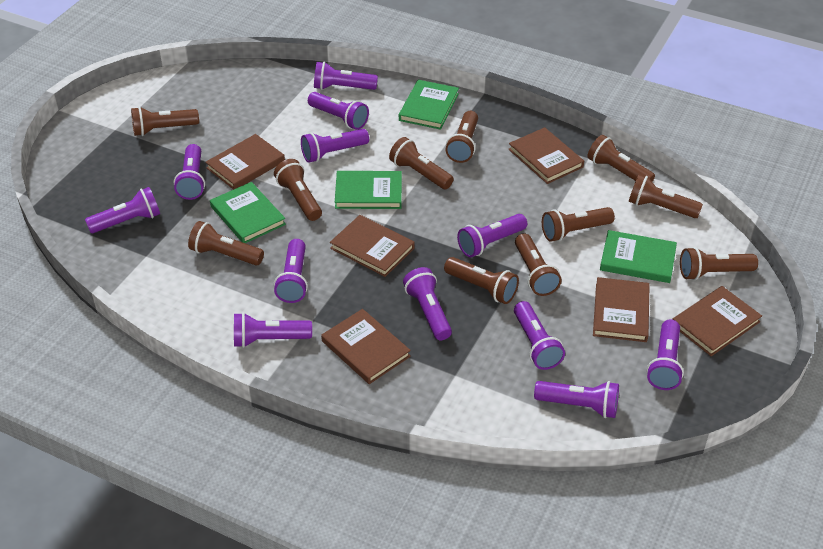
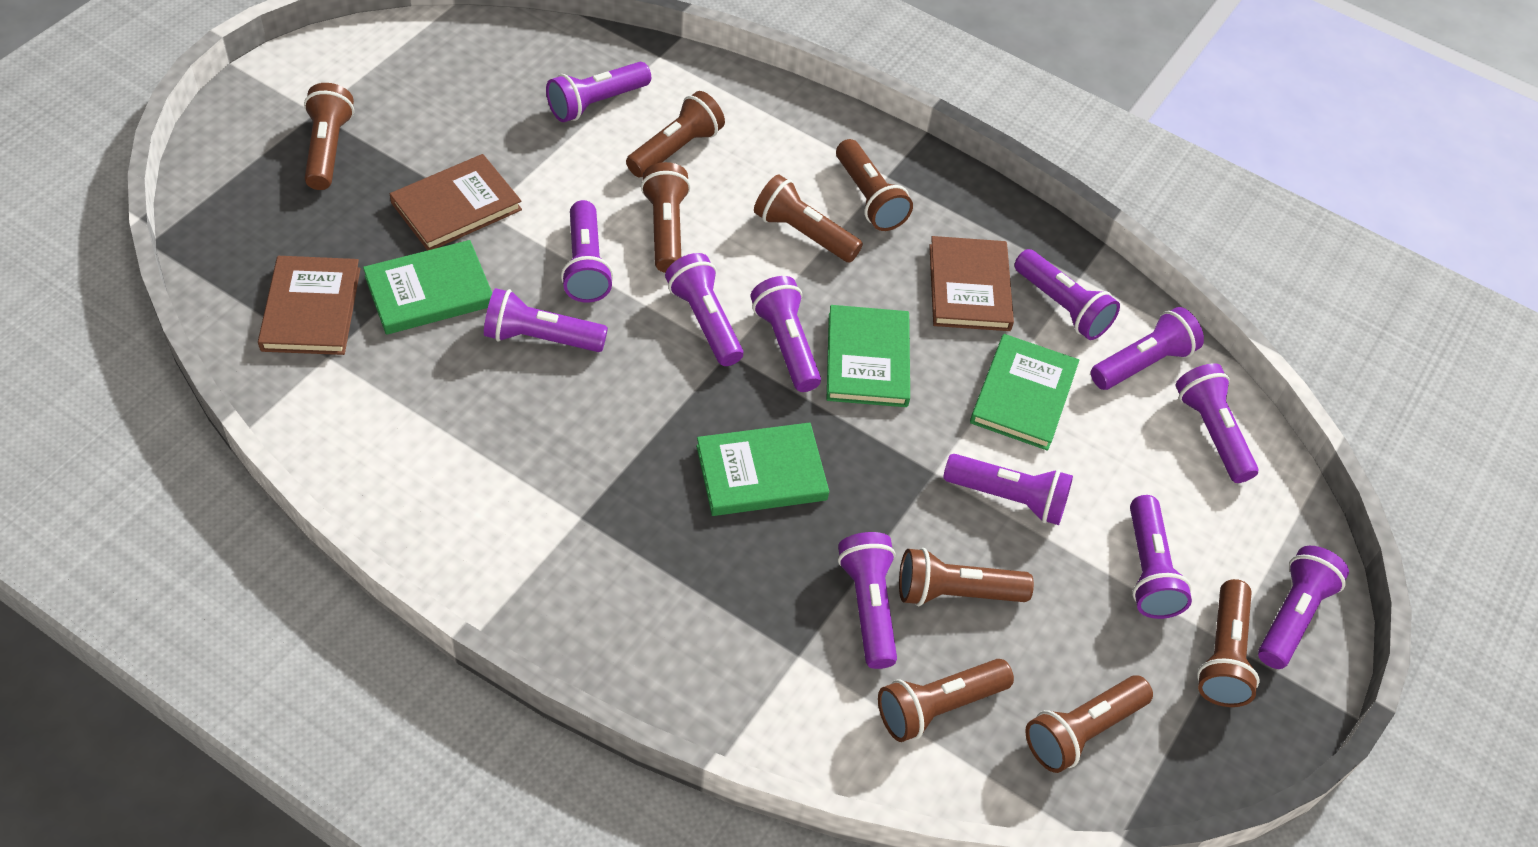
brown book: 6 -> 3
brown flashlight: 11 -> 9

